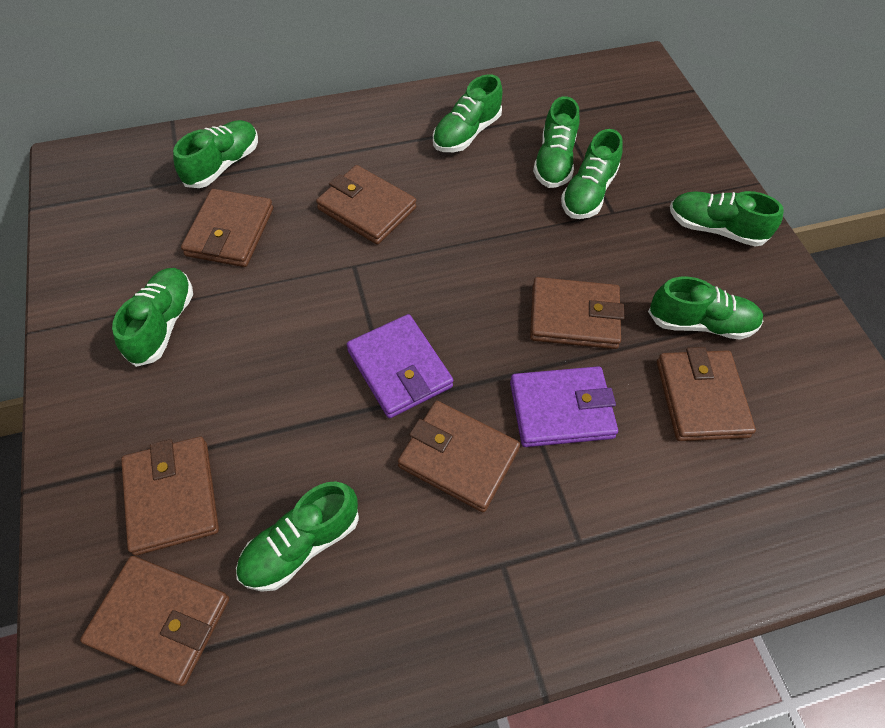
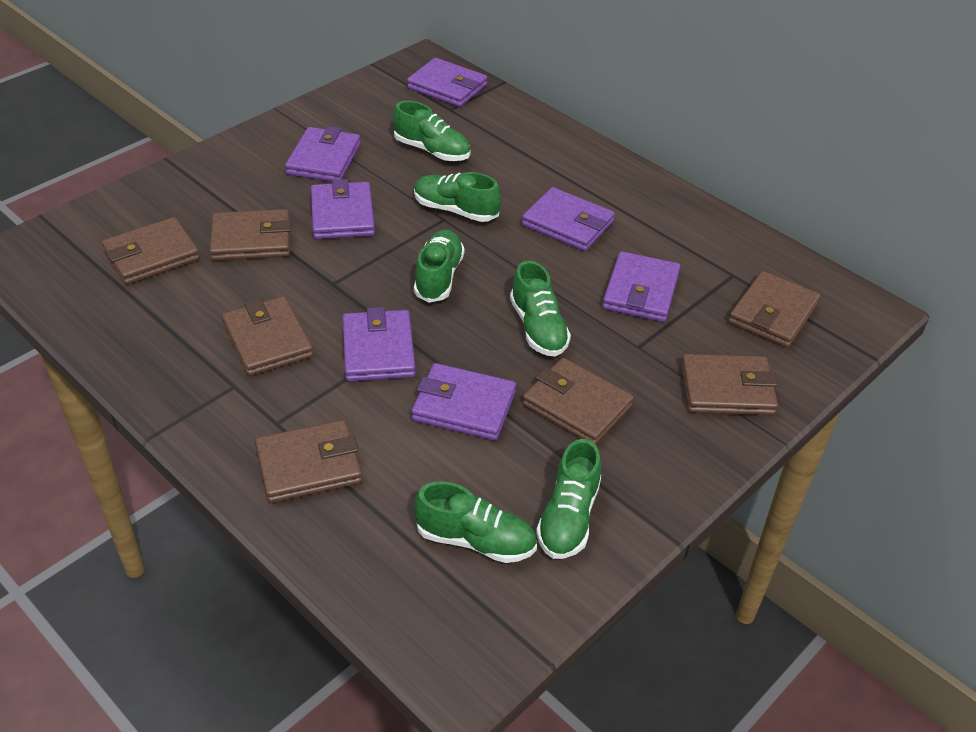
green shoe: 8 -> 6
purple wallet: 2 -> 7

